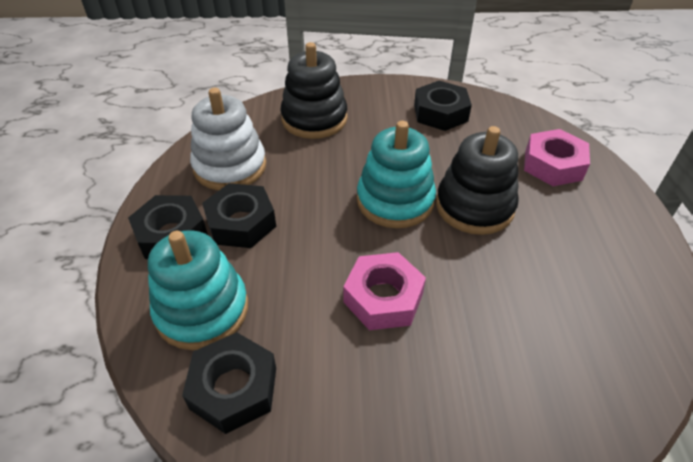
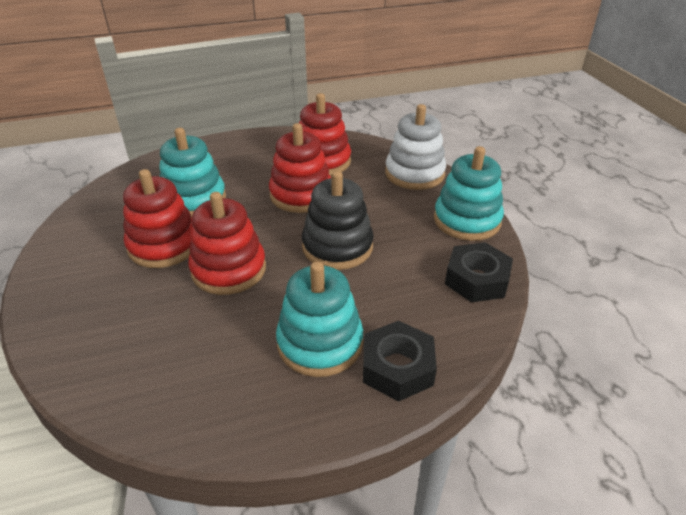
black nut: 4 -> 2
black stacking toy: 2 -> 1
pink nut: 2 -> 0
red stacking toy: 0 -> 4
turquoise stacking toy: 2 -> 3

